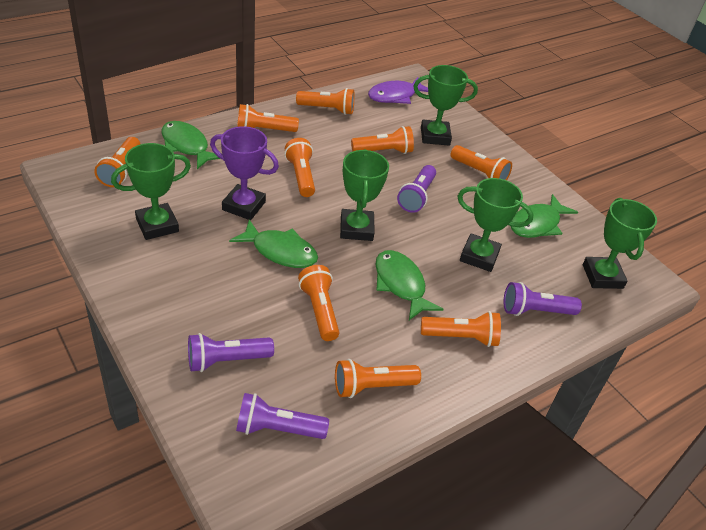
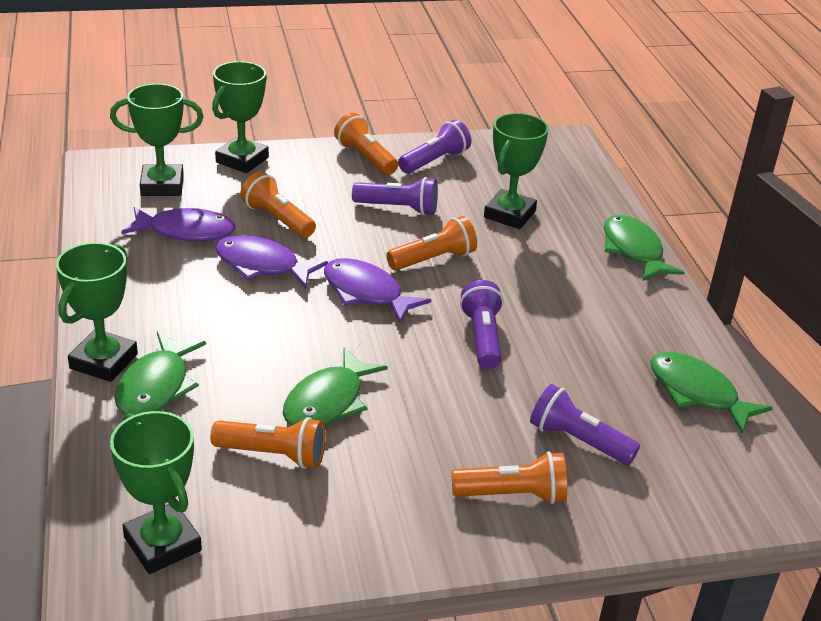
orange flashlight: 9 -> 5
purple fish: 1 -> 3
purple trophy: 1 -> 0

